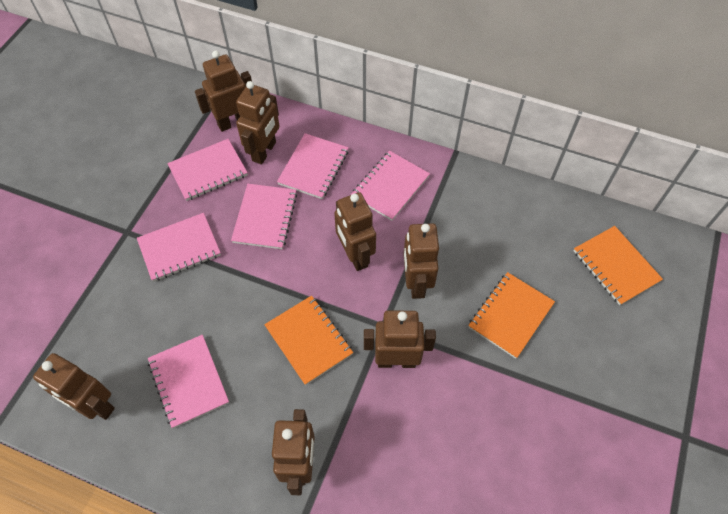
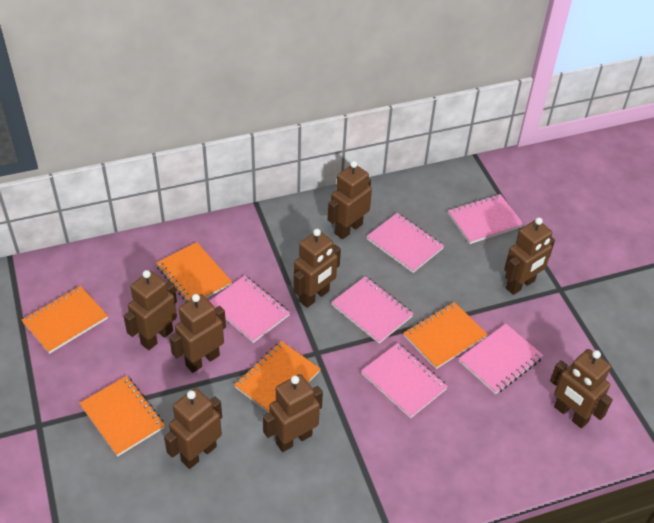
brown robot: 7 -> 8
orange notebook: 3 -> 5

